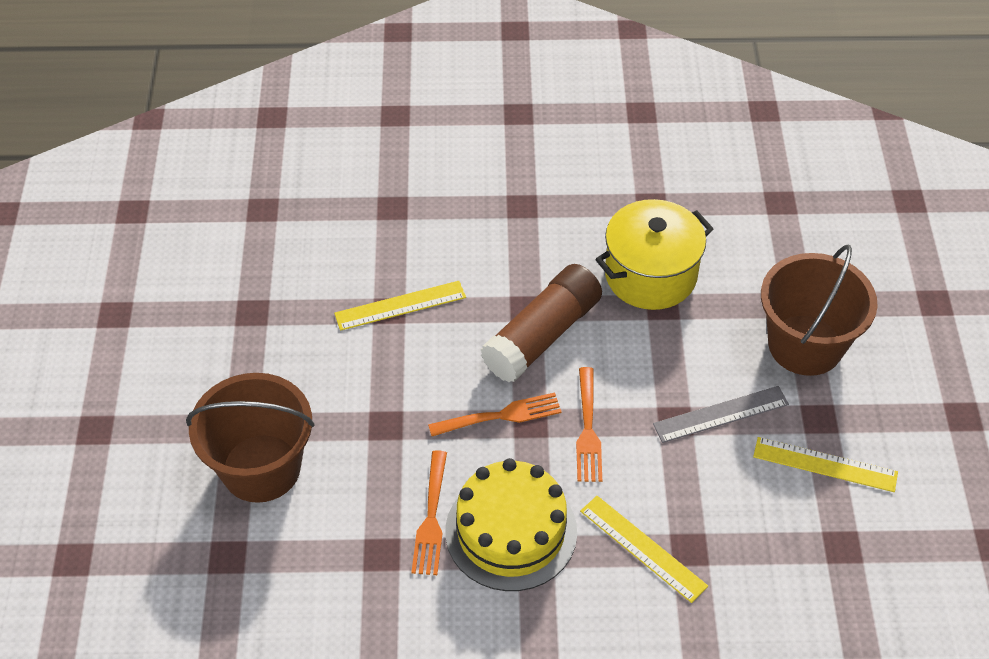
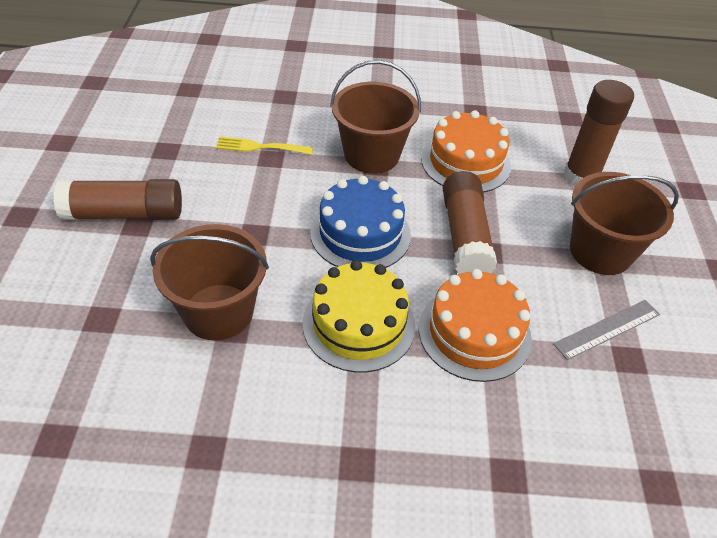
blue cake: 0 -> 1
brown bucket: 2 -> 3
brown glue stick: 1 -> 3
orange cake: 0 -> 2
orange fork: 3 -> 0
yellow fork: 0 -> 1
yellow pot: 1 -> 0
yellow ruler: 3 -> 0

